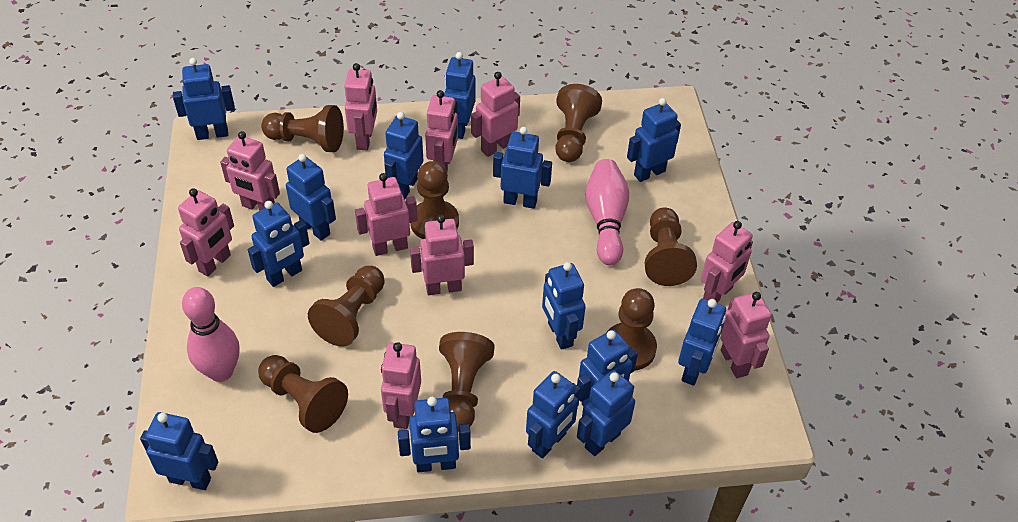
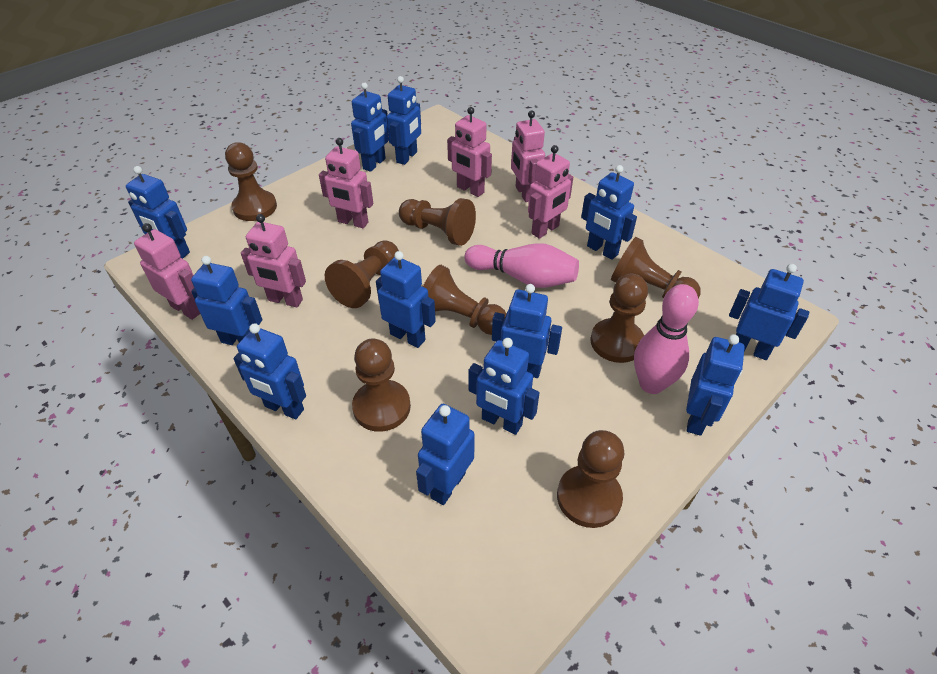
blue robot: 14 -> 12
pink robot: 10 -> 6

